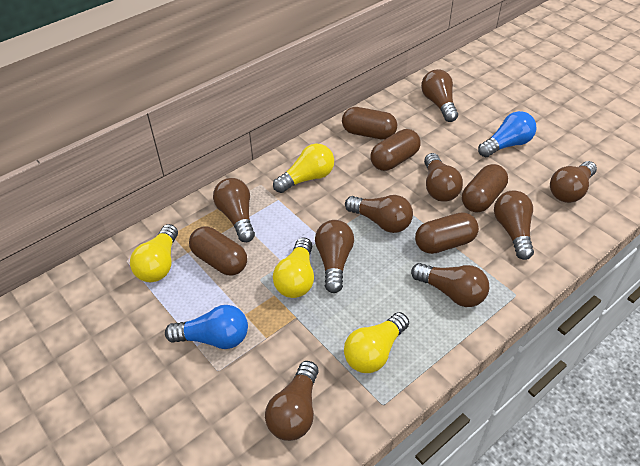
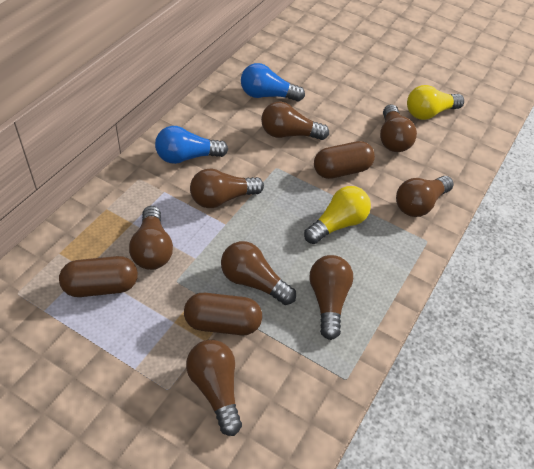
brown capsule: 5 -> 3
brown light bulb: 9 -> 8
yellow light bulb: 4 -> 2

